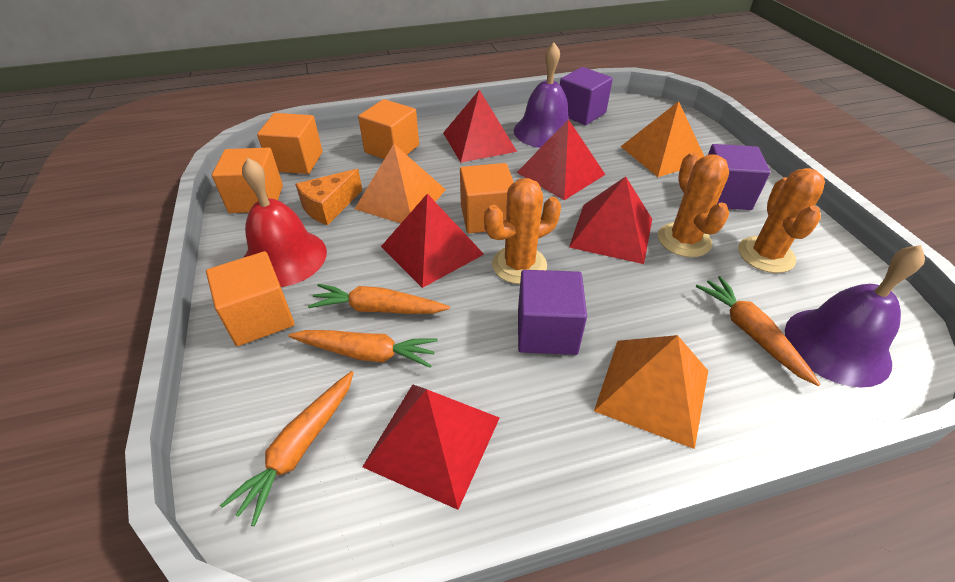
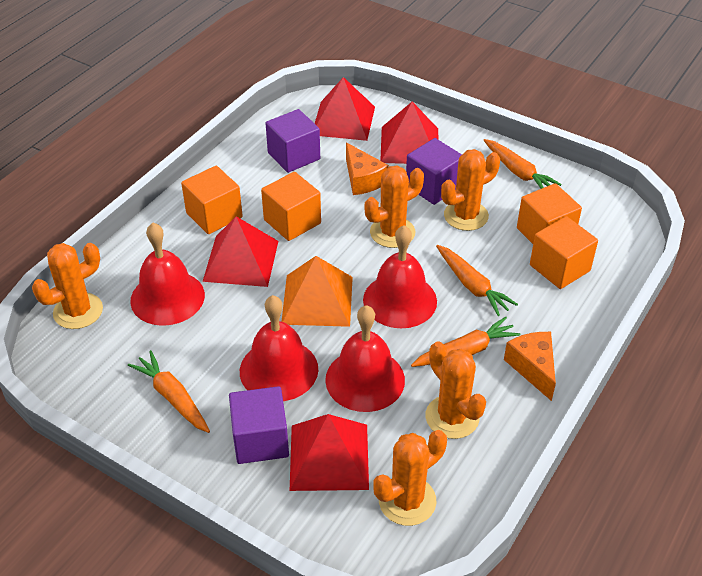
orange cactus: 3 -> 5
orange cheese: 1 -> 2
orange cube: 5 -> 4
orange pyramid: 3 -> 1
purple bell: 2 -> 0
red bell: 1 -> 4
red pyramid: 5 -> 4

